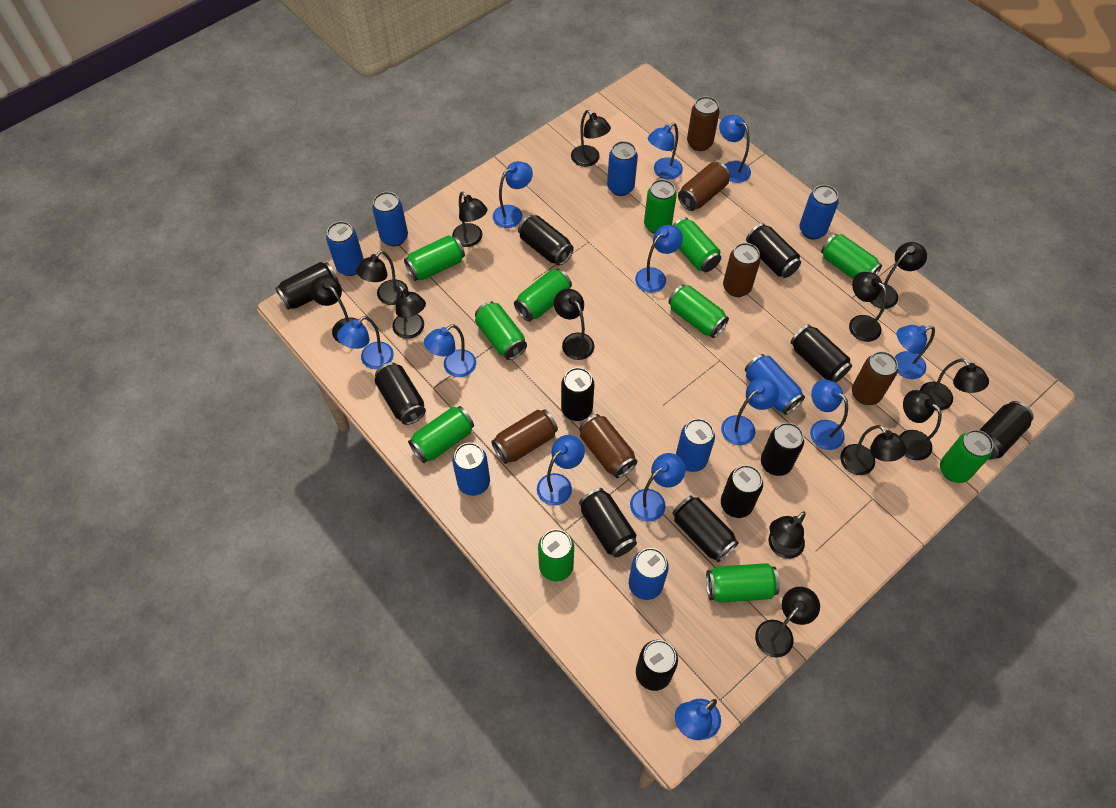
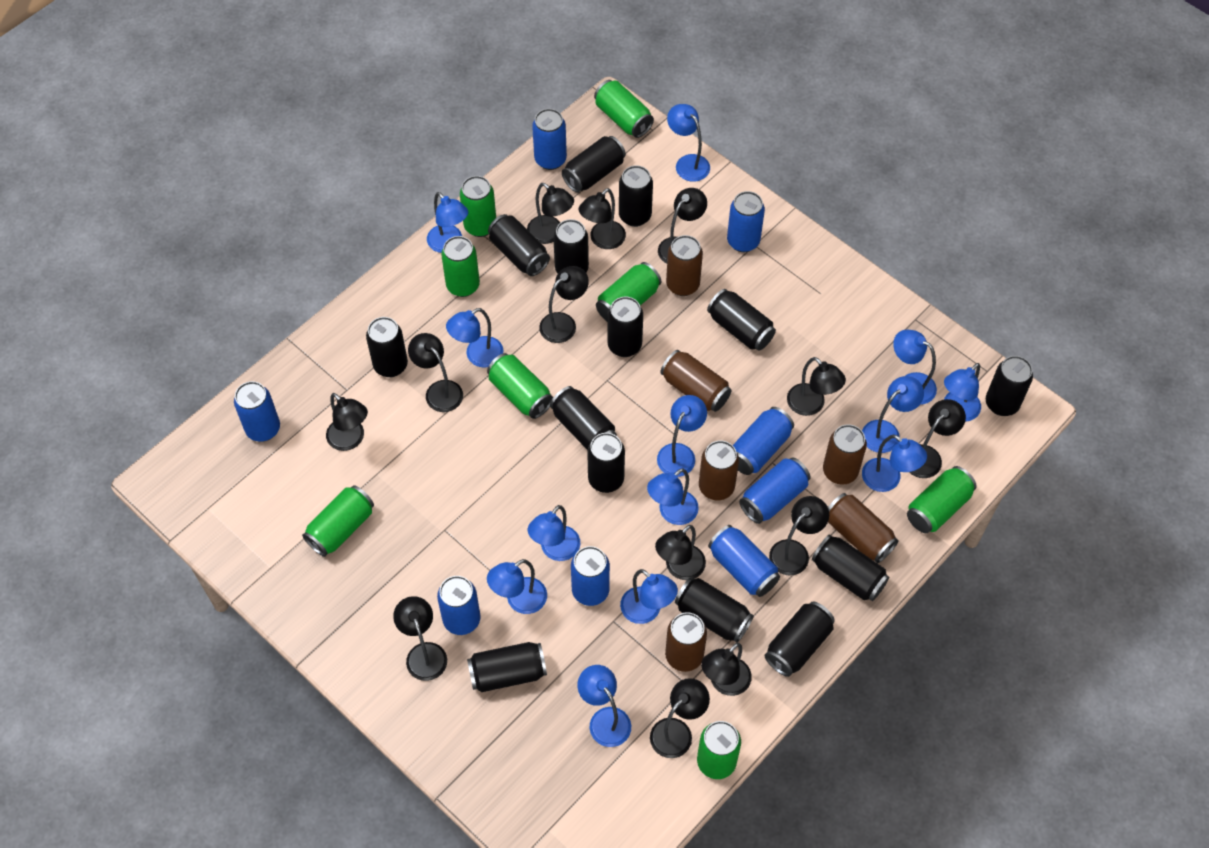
black can: 12 -> 14
blue lamp: 12 -> 13
green can: 11 -> 8

